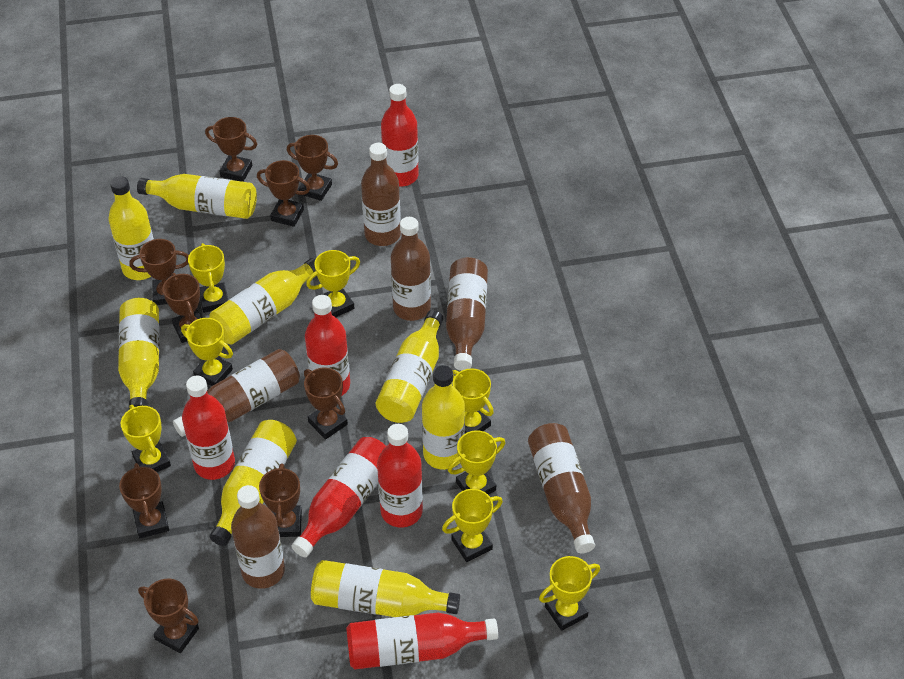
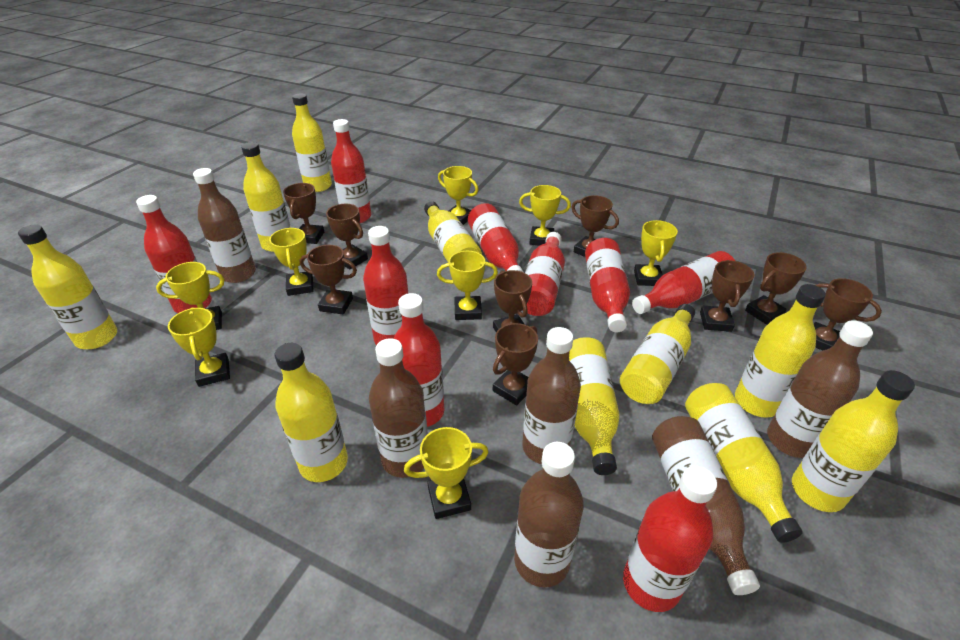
red bottle: 6 -> 9
yellow bottle: 8 -> 10

